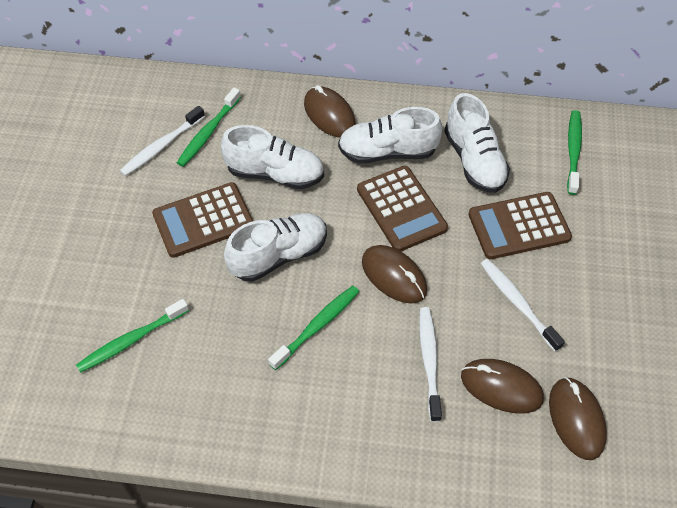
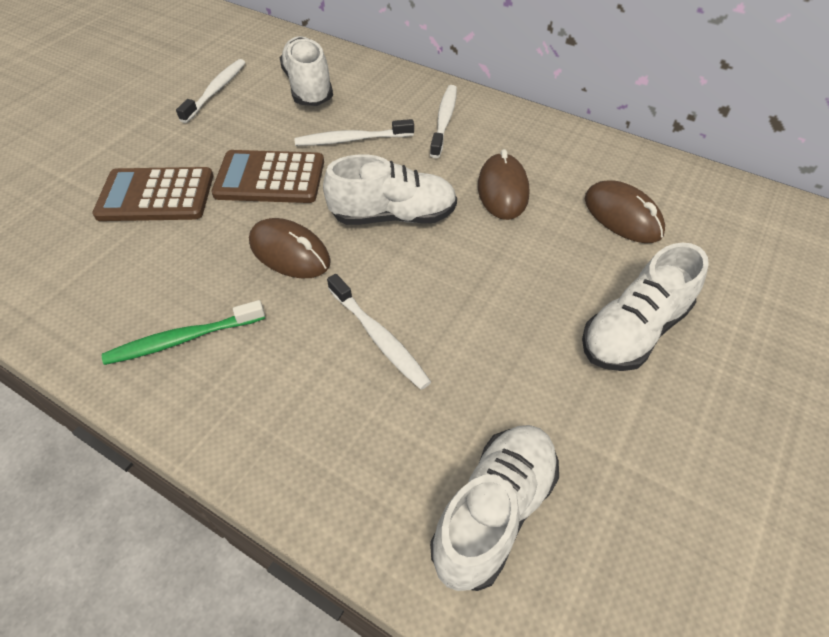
brown calculator: 3 -> 2
brown mouse: 4 -> 3
green toothbrush: 4 -> 1
white toothbrush: 3 -> 4

